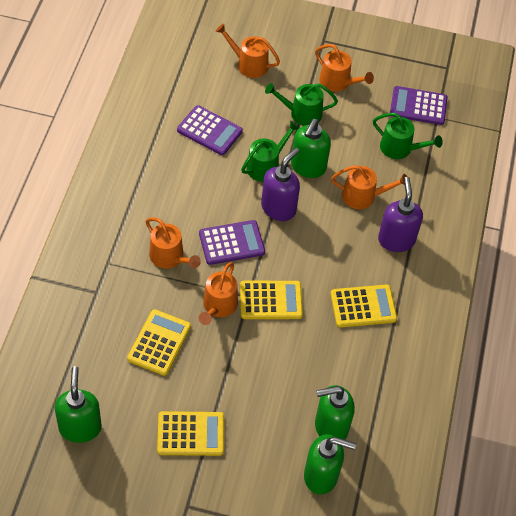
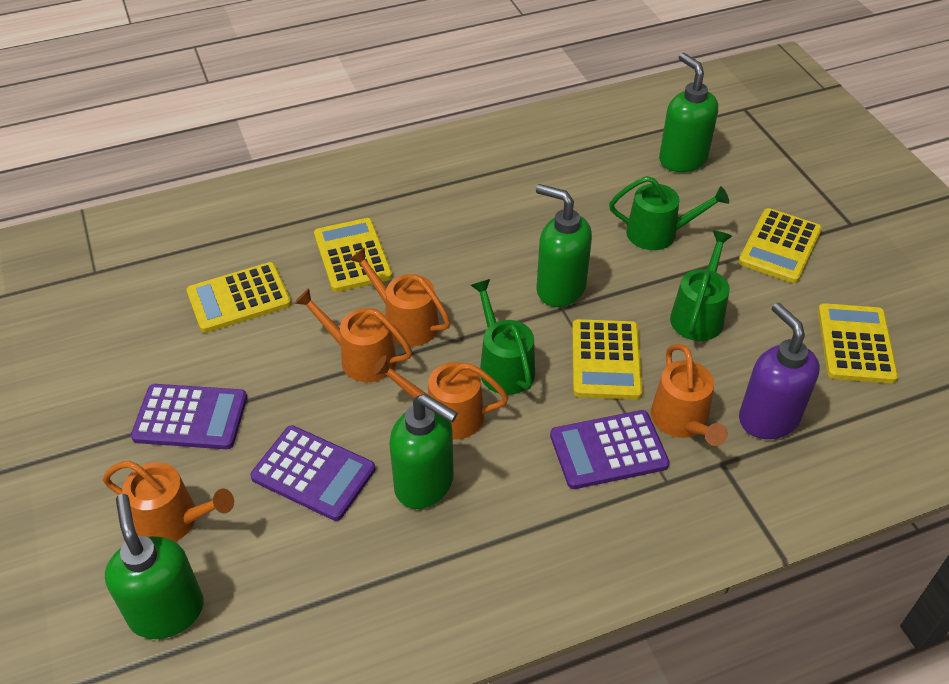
purple soap dispenser: 2 -> 1
yellow calculator: 4 -> 5

